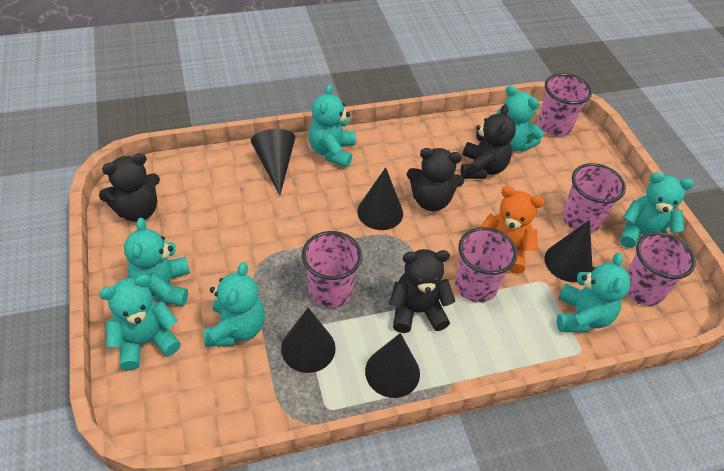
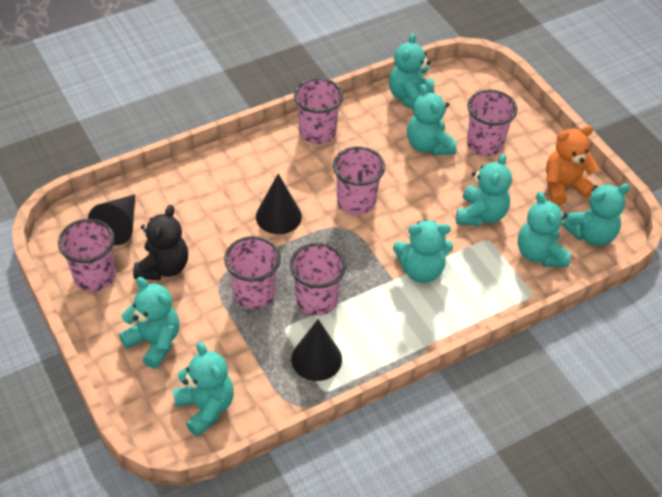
black cone: 5 -> 3
black teddy bear: 4 -> 1
pink cup: 5 -> 6
turquoise teddy bear: 7 -> 8

